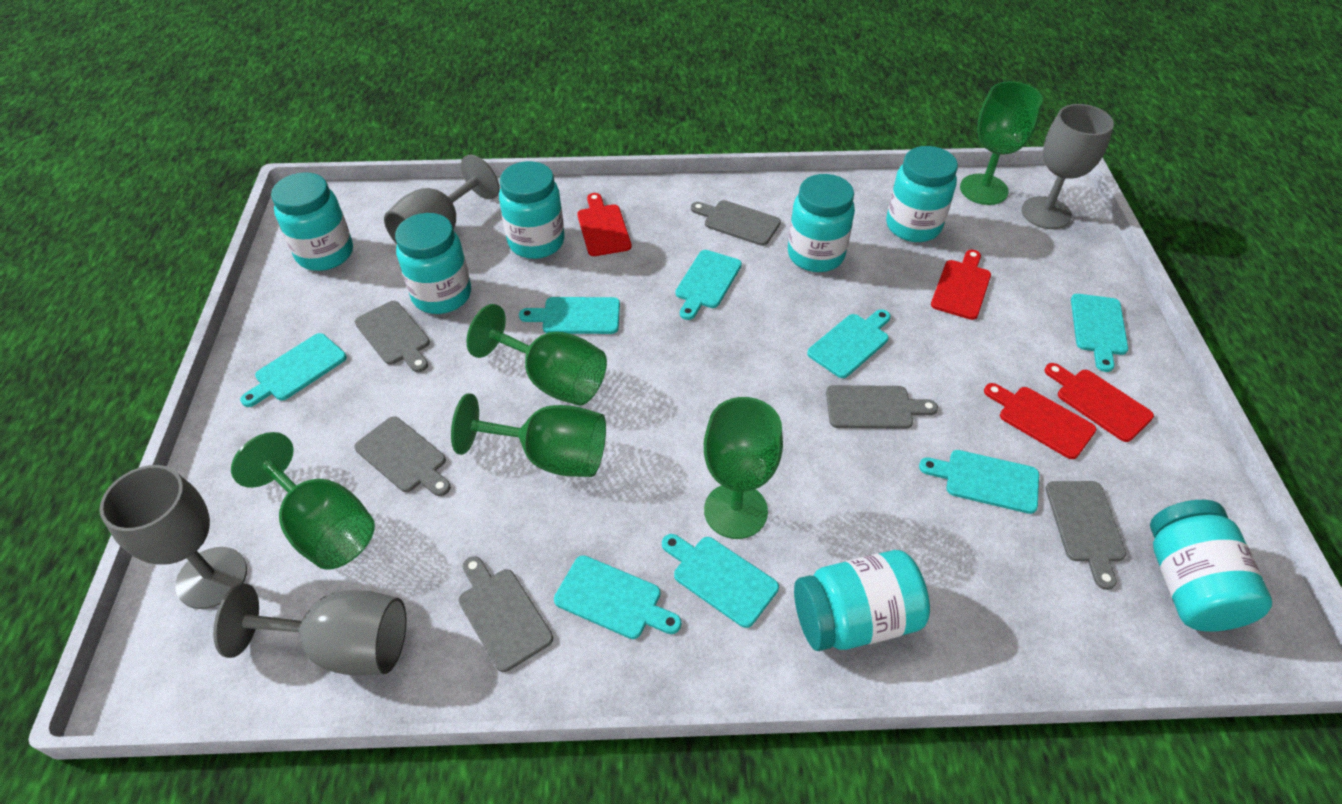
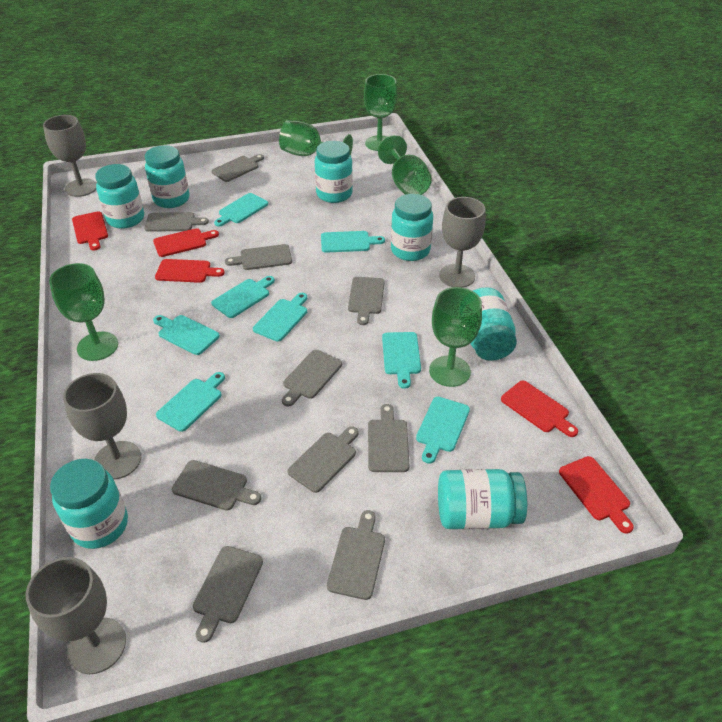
grey cutting board: 6 -> 10
red cutting board: 4 -> 5

